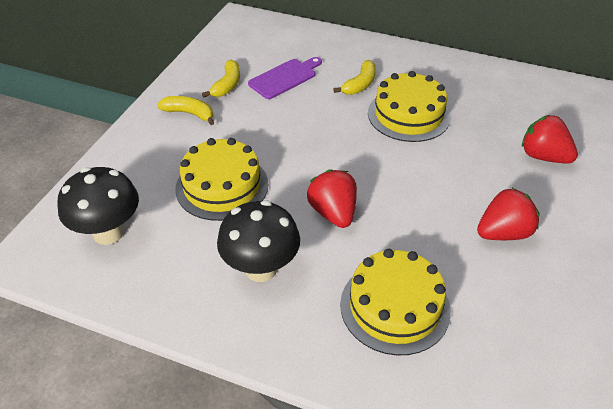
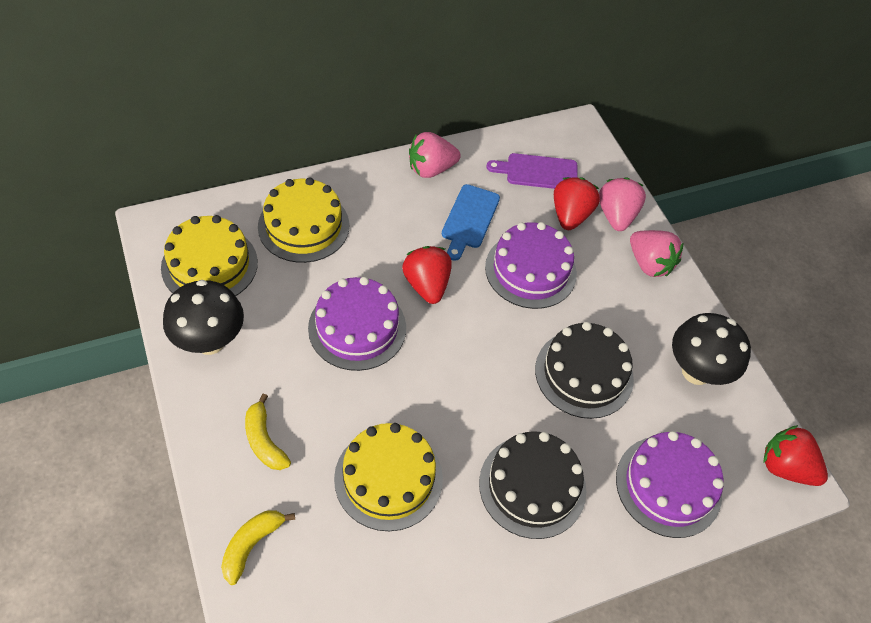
black cake: 0 -> 2
blue cutting board: 0 -> 1
pink strawberry: 0 -> 3
purple cake: 0 -> 3
yellow banana: 3 -> 2

